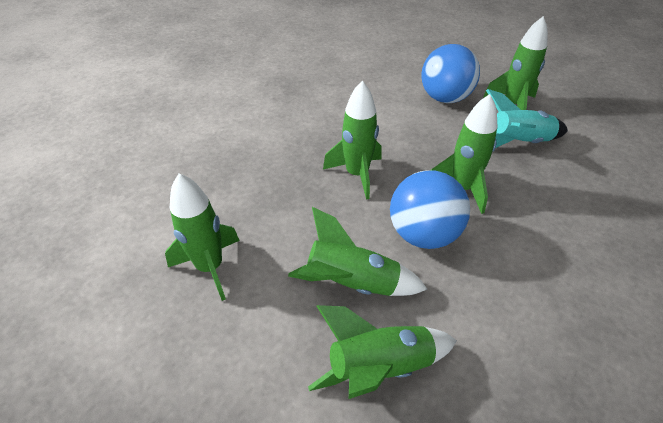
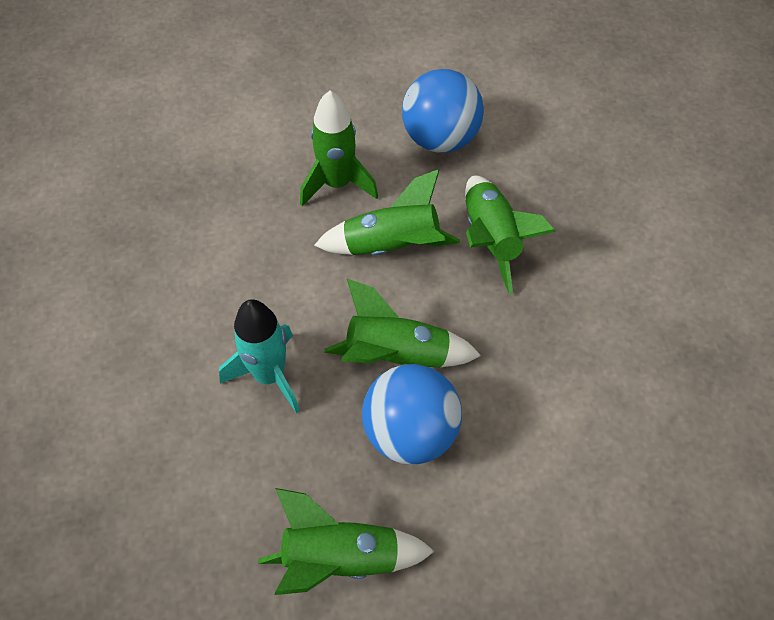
green rocket: 6 -> 5

